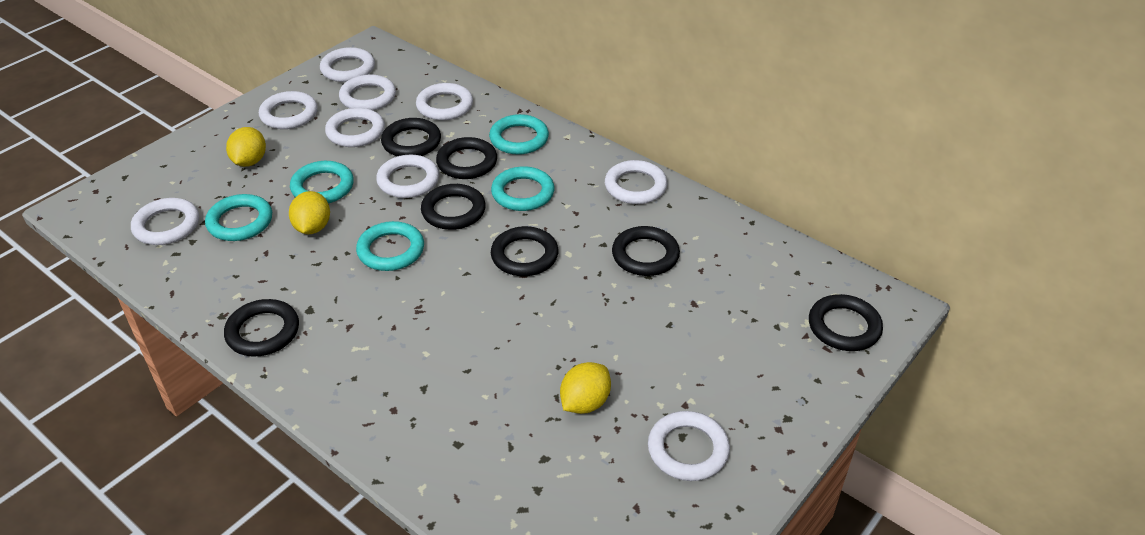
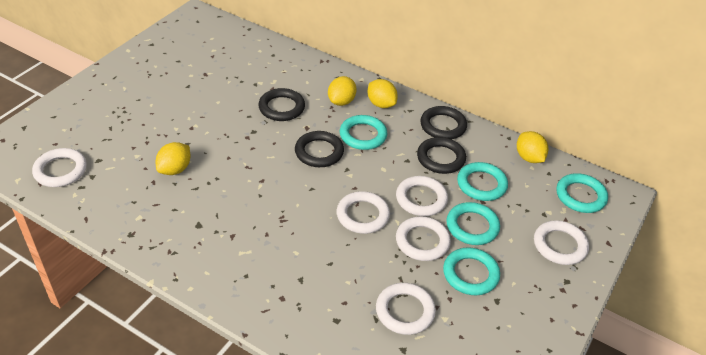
black ring: 7 -> 4
white ring: 9 -> 6
yellow lemon: 3 -> 4

